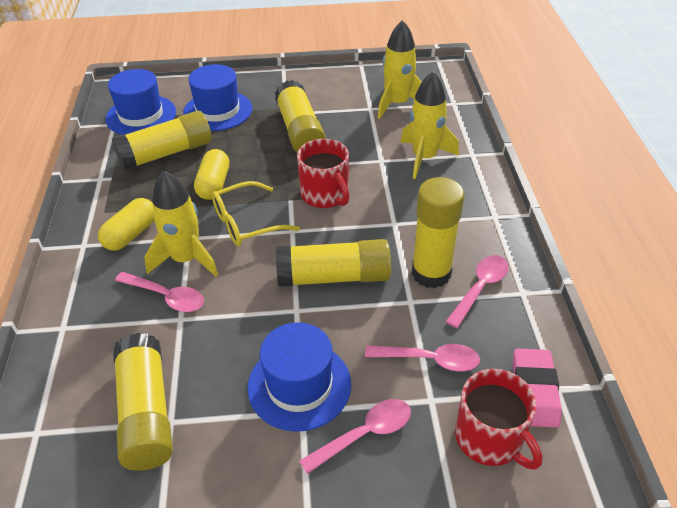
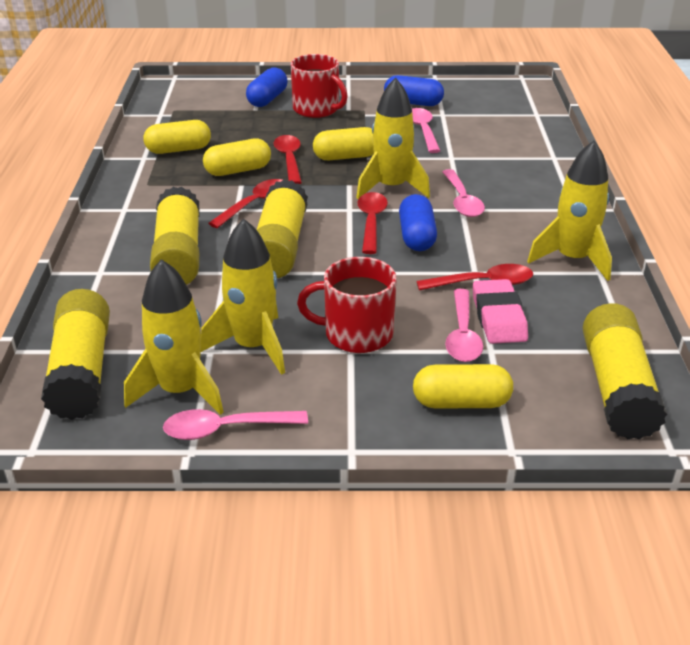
blue capsule: 0 -> 3
blue hat: 3 -> 0
red spoon: 0 -> 4
yellow capsule: 2 -> 4
yellow glasses: 1 -> 0
yellow glue stick: 5 -> 4
yellow rocket: 3 -> 4

